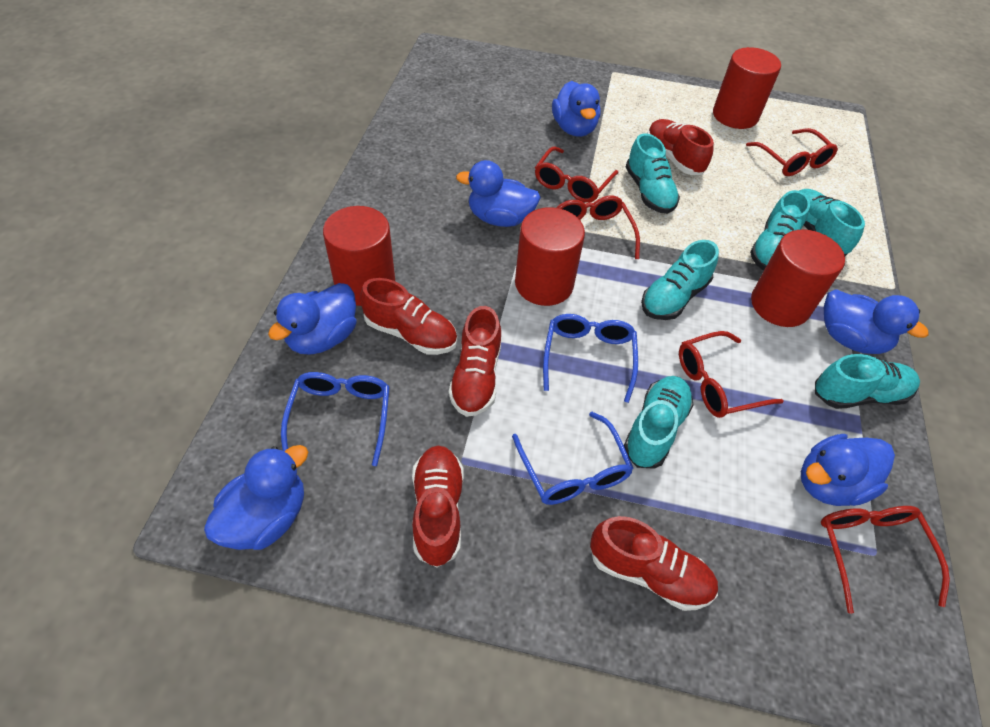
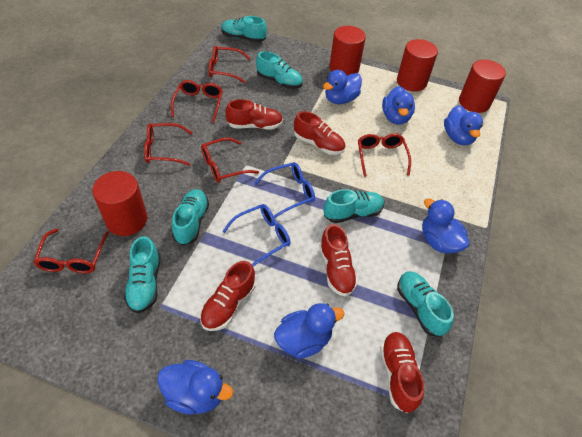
blue glasses: 3 -> 2
red glasses: 5 -> 6

